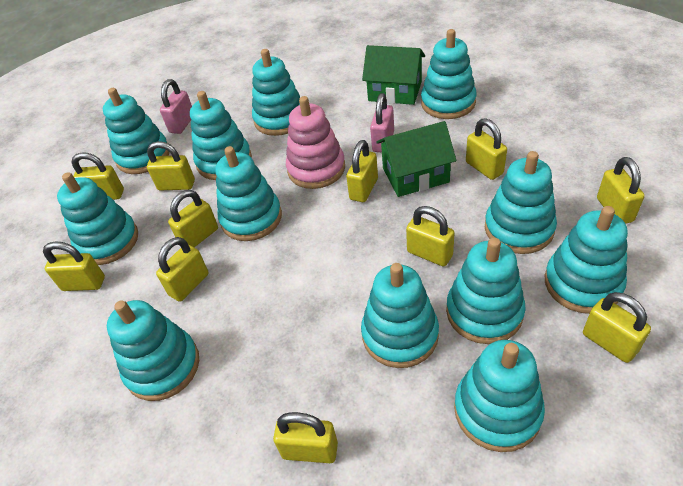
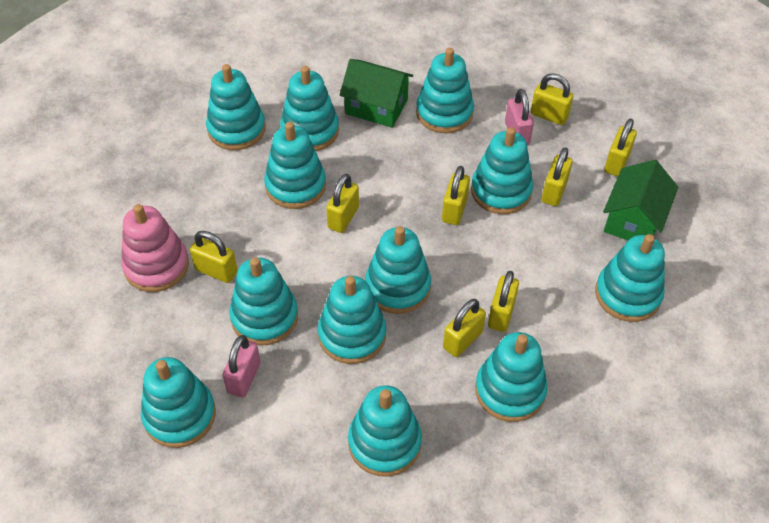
yellow padlock: 11 -> 8

